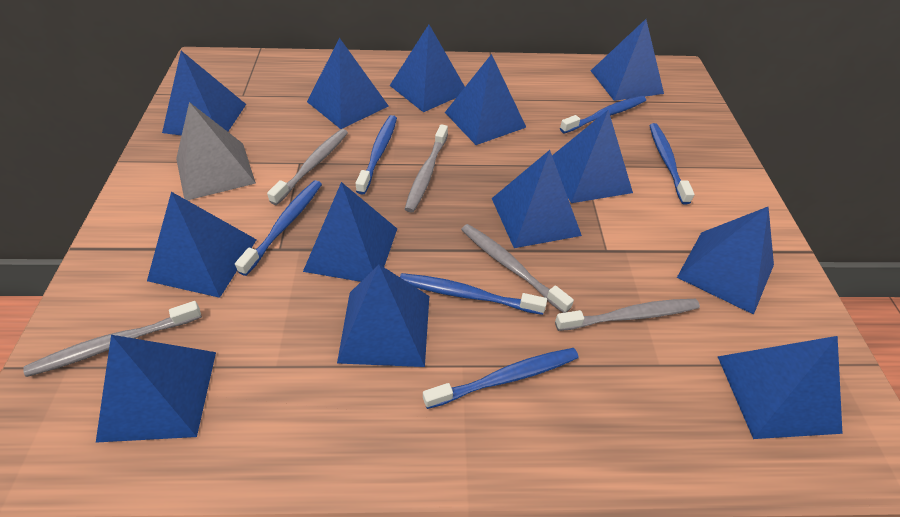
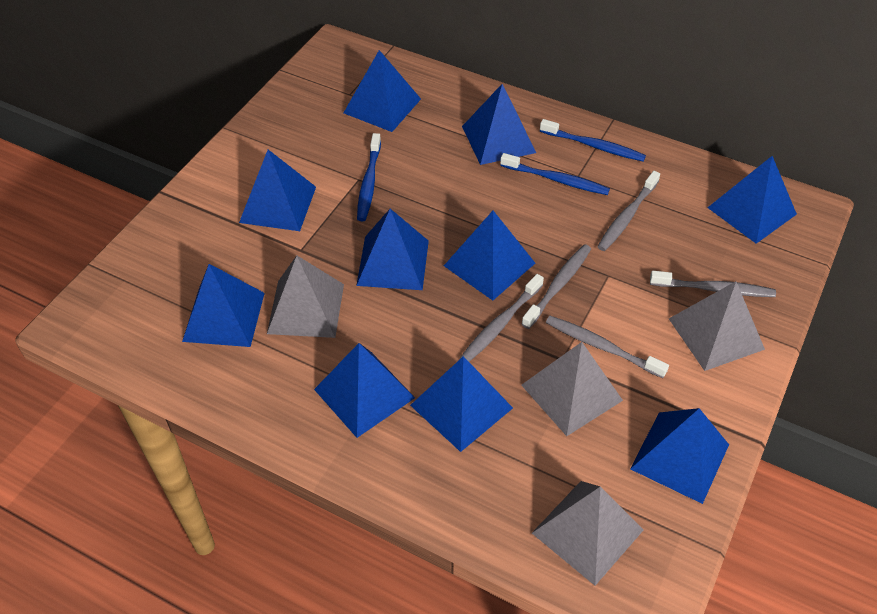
blue pyramid: 13 -> 10
blue toothbrush: 6 -> 3
grey pyramid: 1 -> 4

